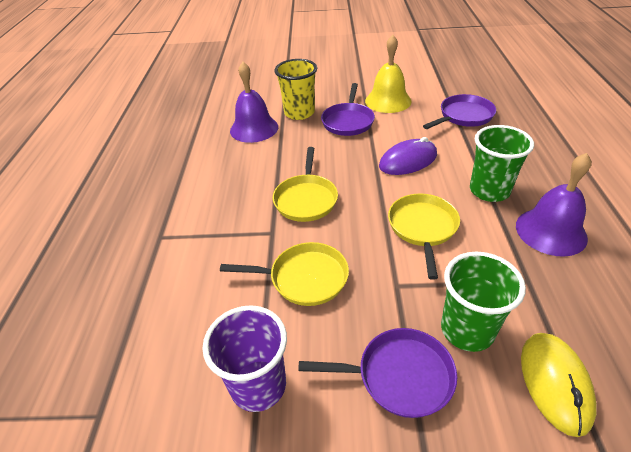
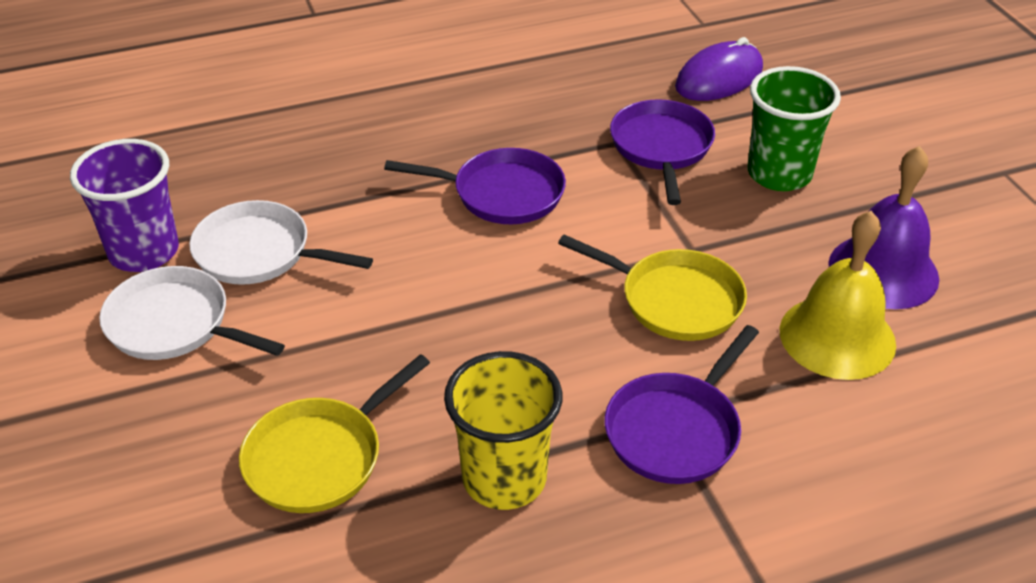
green cup: 2 -> 1
purple bell: 2 -> 1
white pan: 0 -> 2
yellow mouse: 1 -> 0
yellow pan: 3 -> 2

